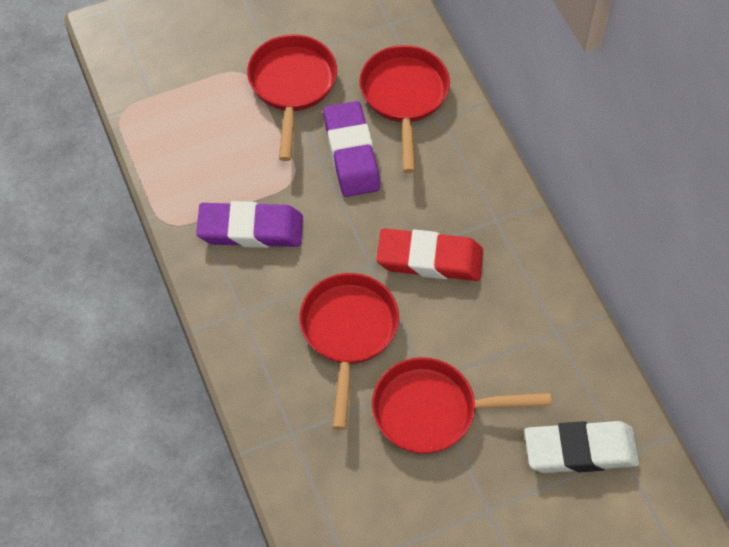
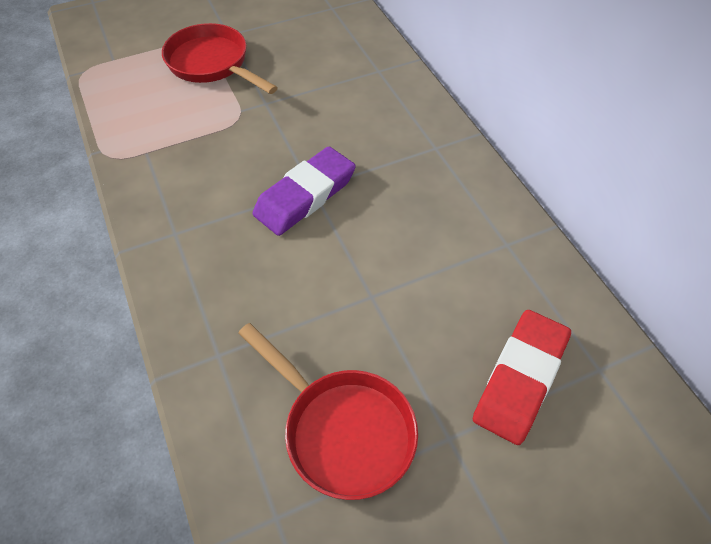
purple eraser: 2 -> 1
red pan: 4 -> 2
white eraser: 1 -> 0

